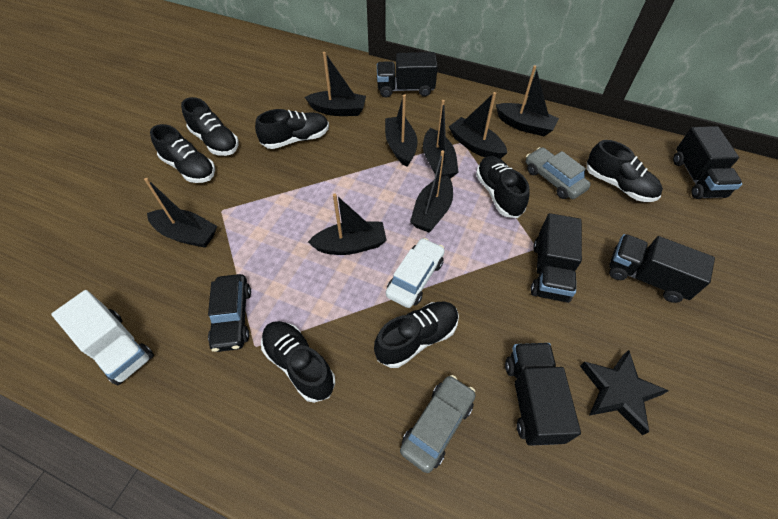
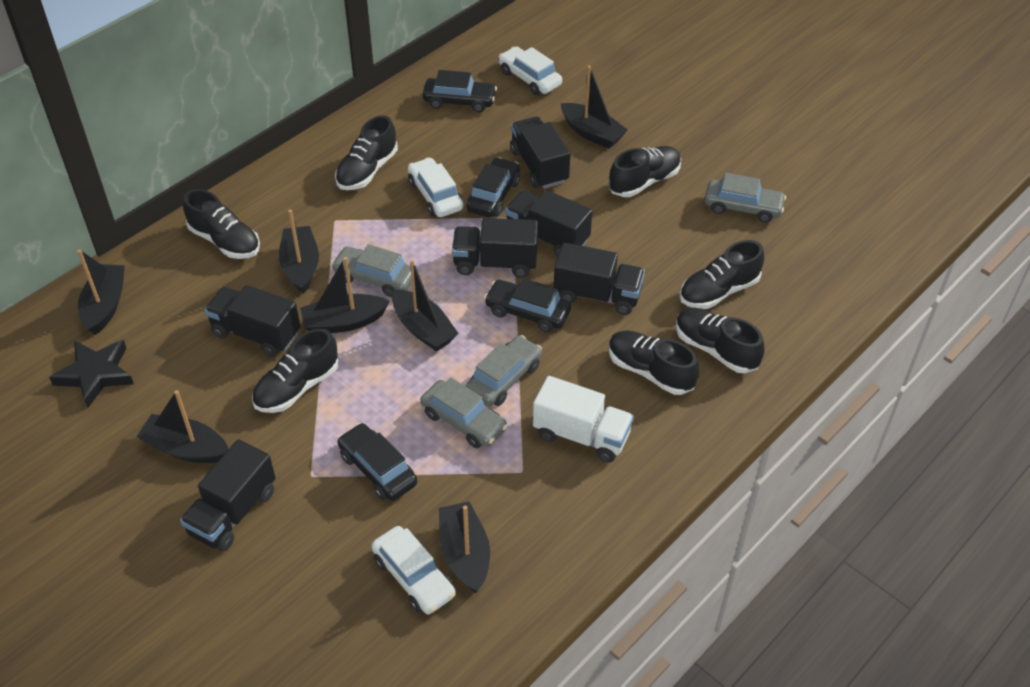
black boat: 8 -> 7
black car: 1 -> 4
black truck: 5 -> 6
grey car: 2 -> 4
white car: 1 -> 3

